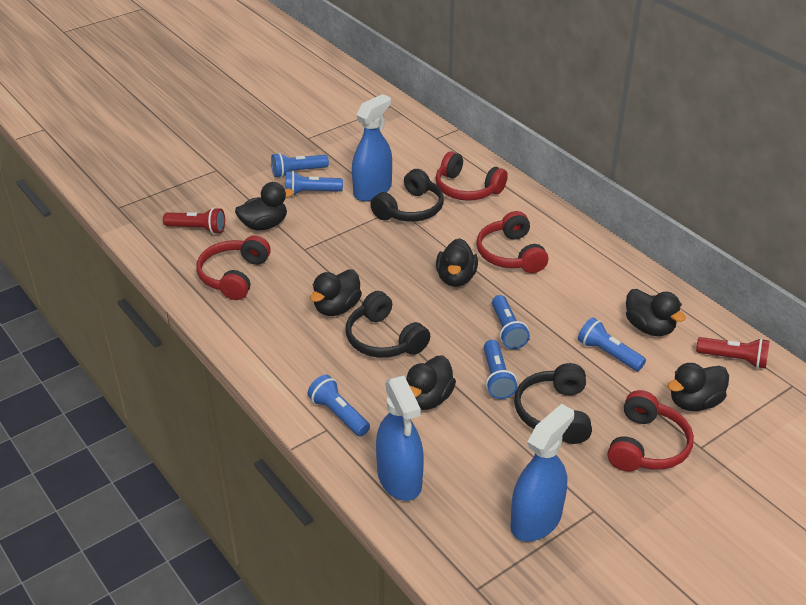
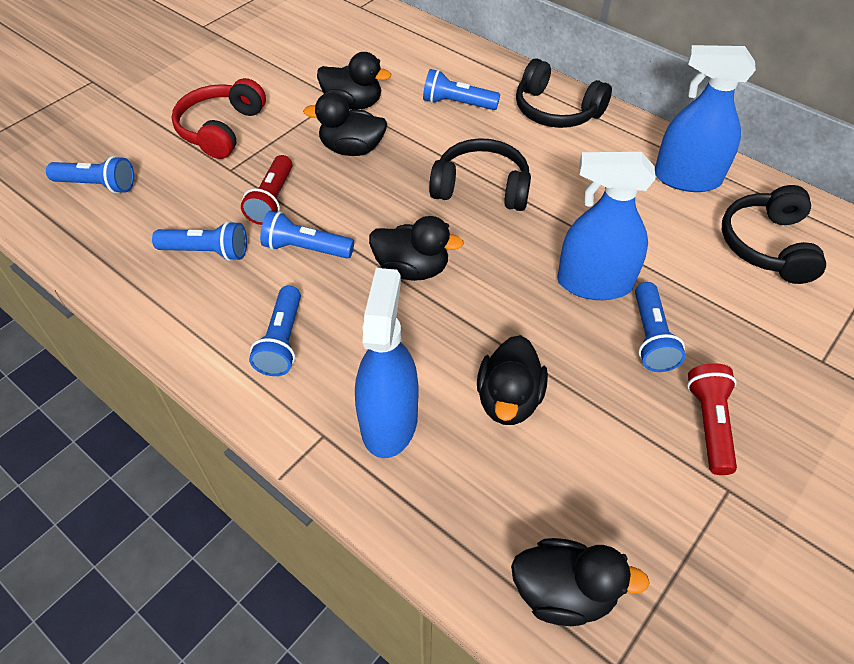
black duck: 6 -> 5
red headphones: 4 -> 1

